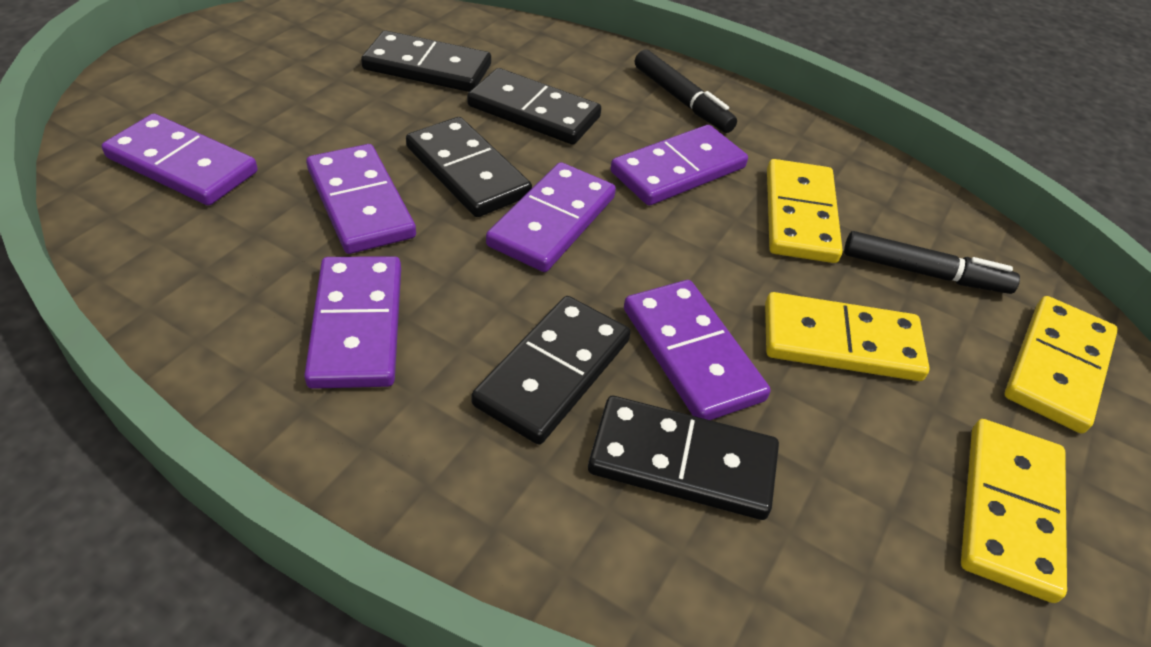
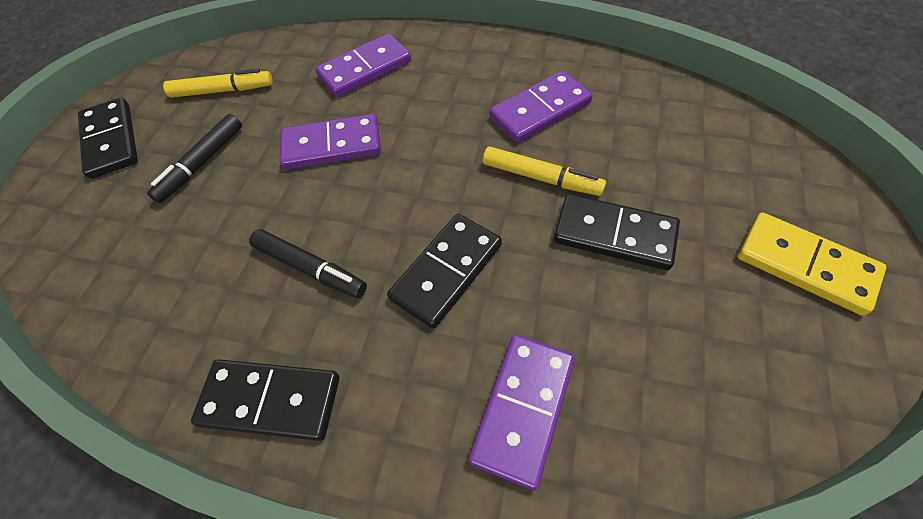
black domino: 5 -> 4
purple domino: 6 -> 4
yellow domino: 4 -> 1
yellow marker: 0 -> 2

